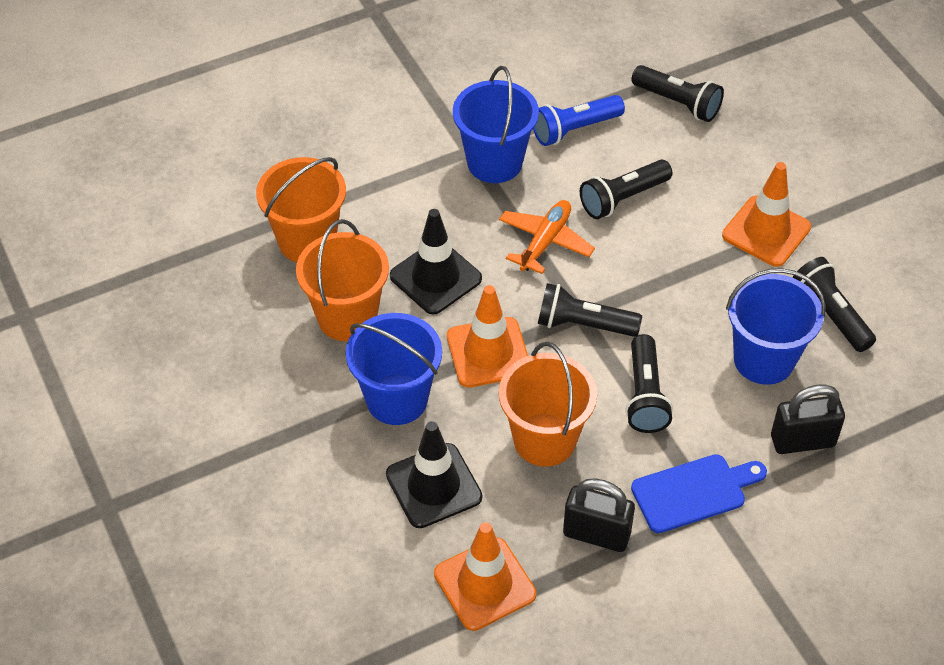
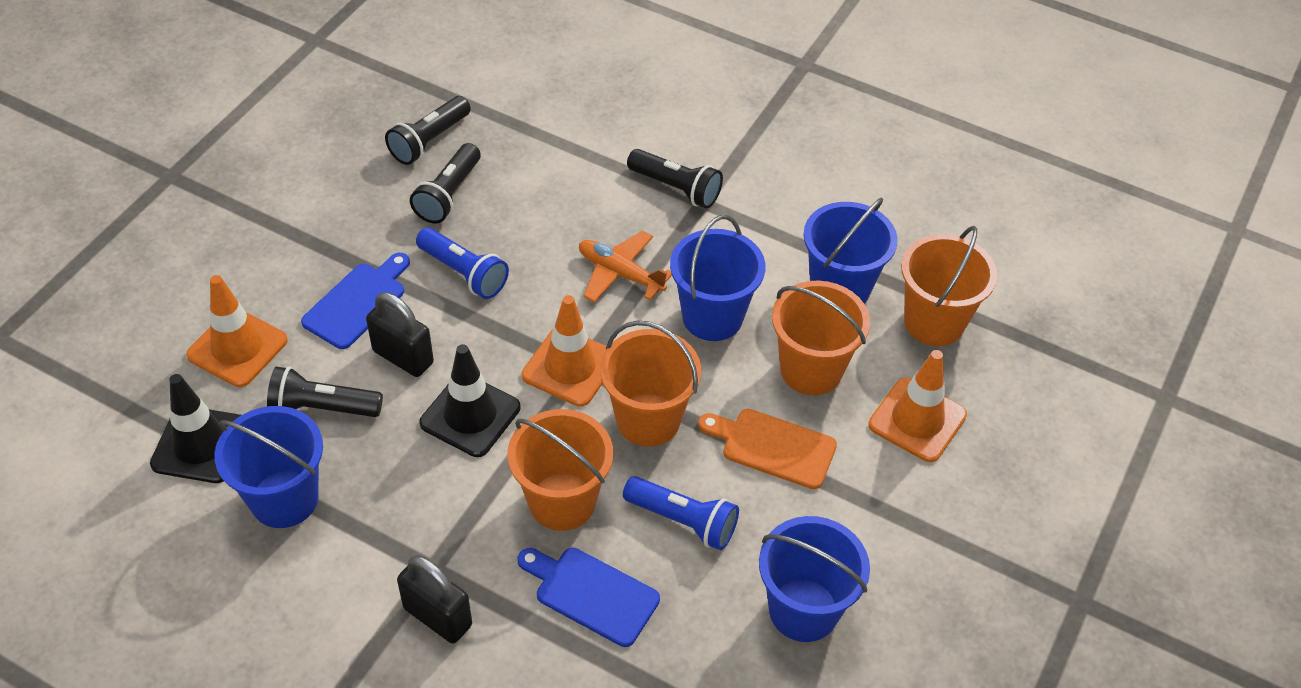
black flashlight: 5 -> 4
blue bucket: 3 -> 4
blue cutting board: 1 -> 2
blue flashlight: 1 -> 2
orange bucket: 3 -> 4
orange cutting board: 0 -> 1

